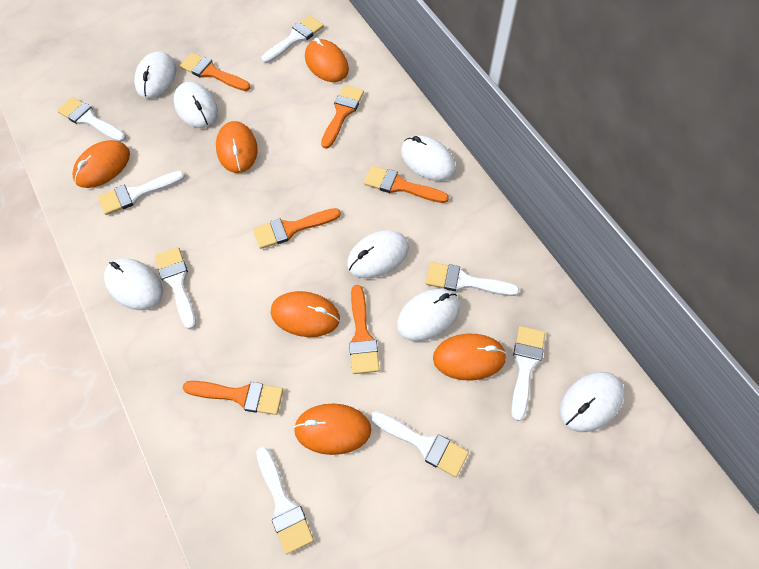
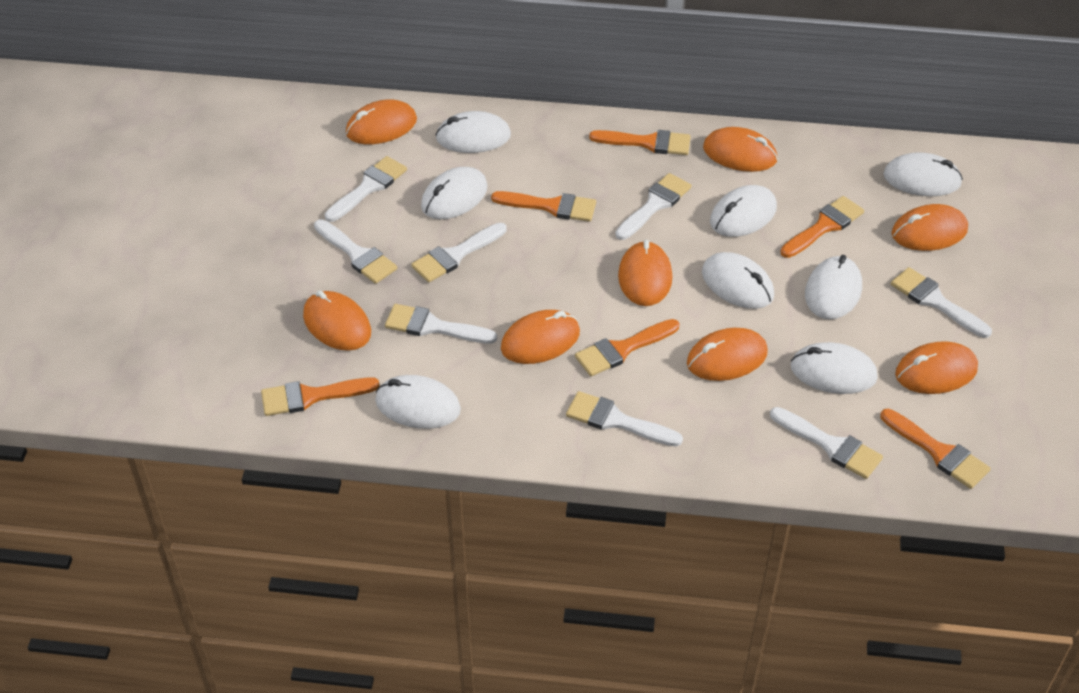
orange mouse: 6 -> 8
white mouse: 7 -> 8

